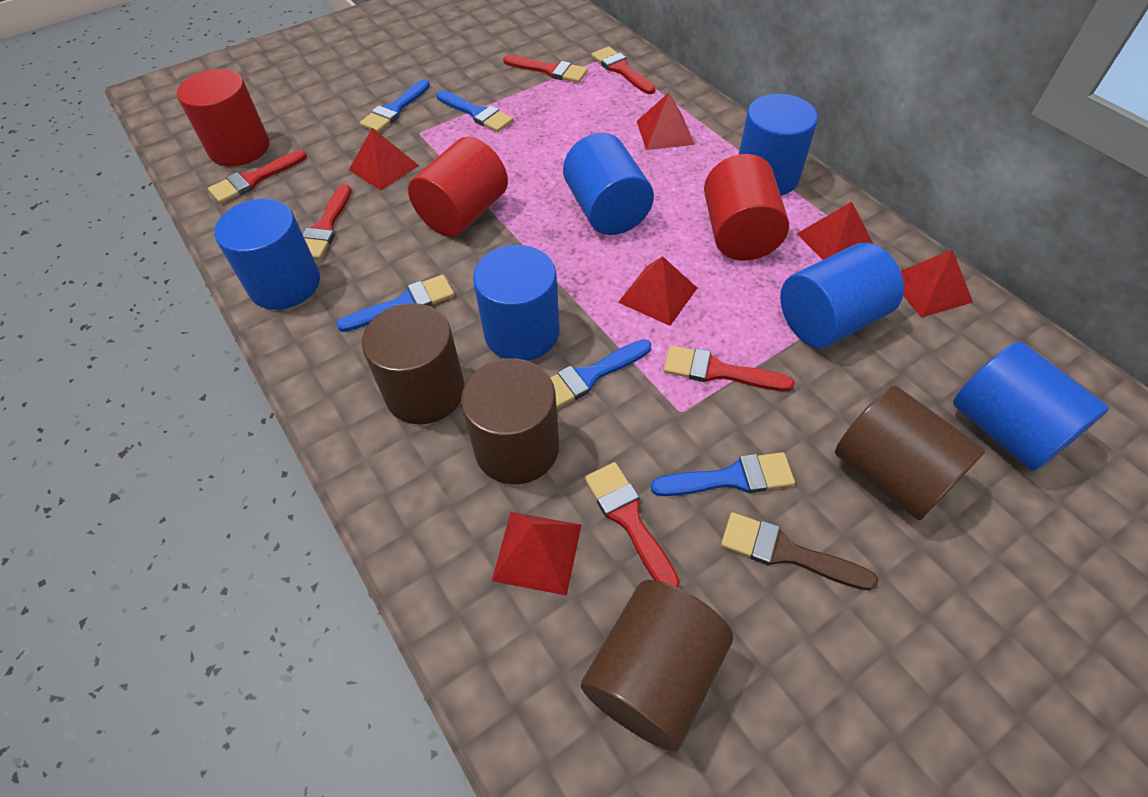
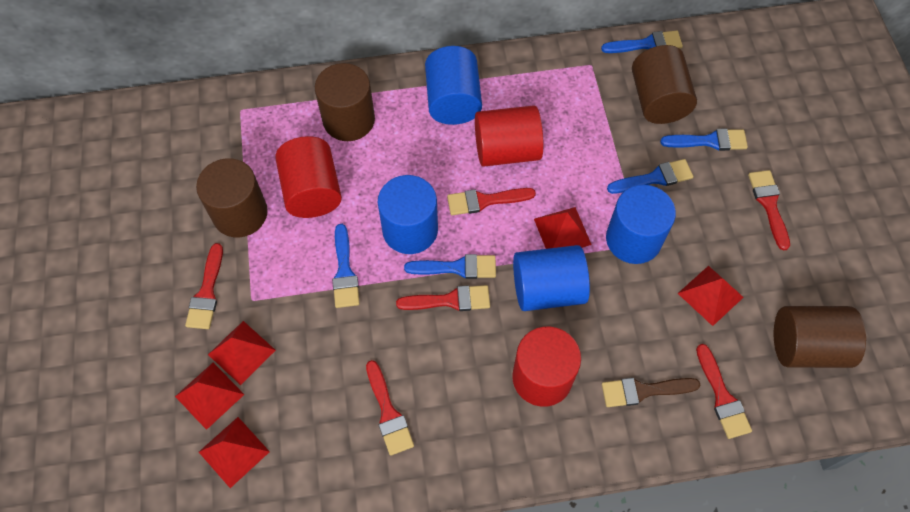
blue cylinder: 6 -> 4
red pyramid: 6 -> 5

